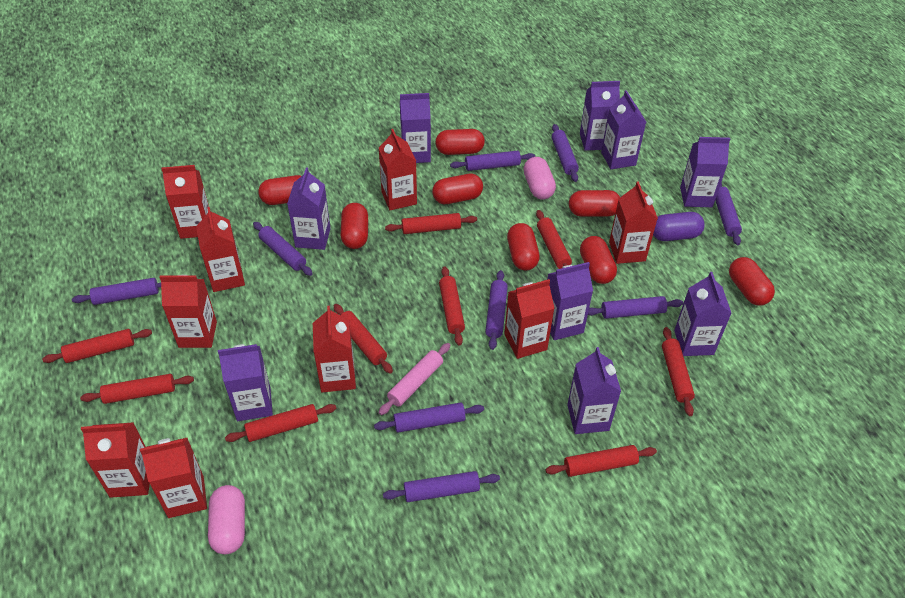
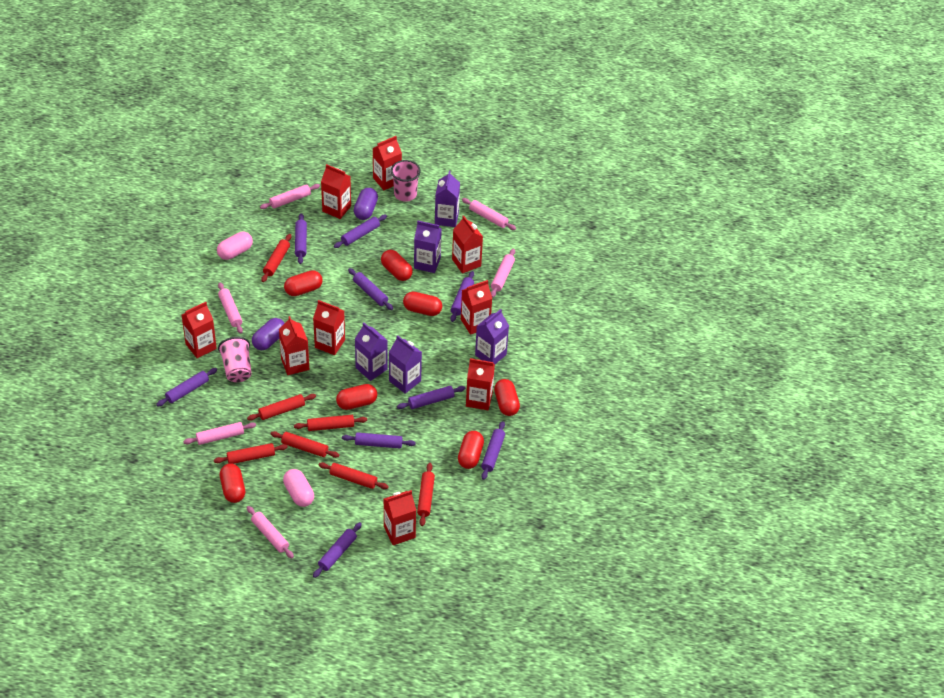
pink cup: 0 -> 2
pink rolling pin: 1 -> 6
purple capsule: 1 -> 2
purple carton: 9 -> 5
red capsule: 8 -> 7
red rolling pin: 9 -> 7

